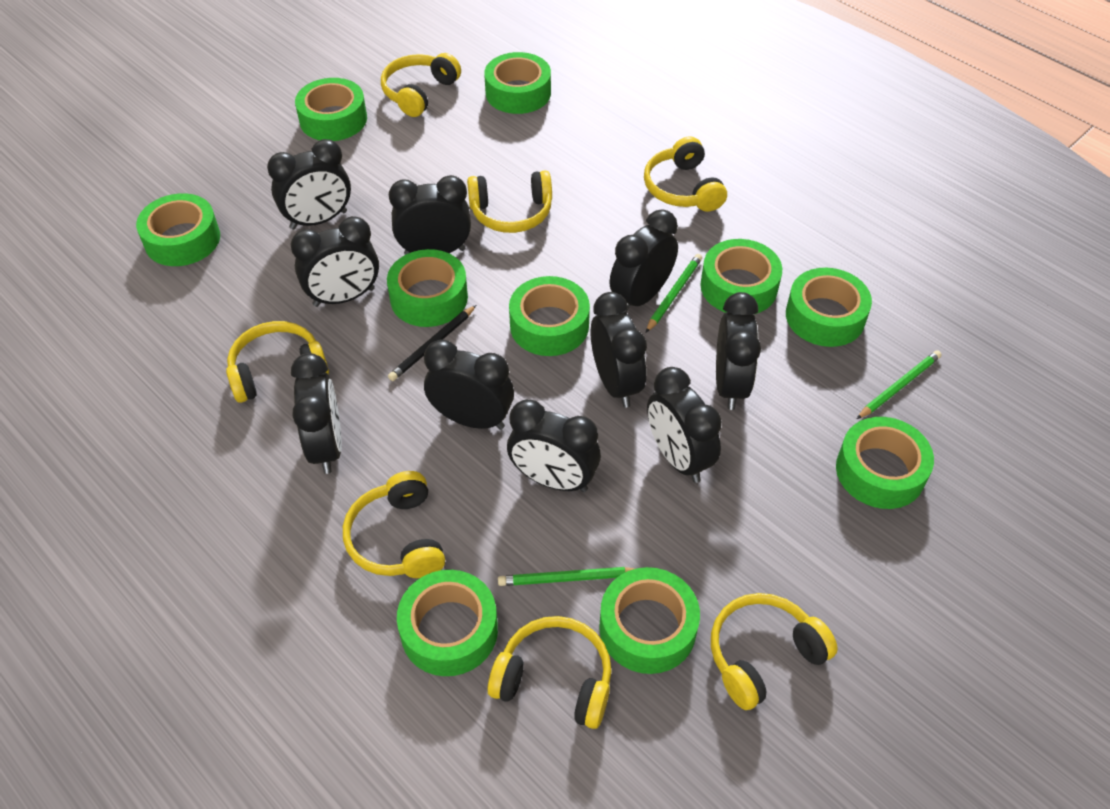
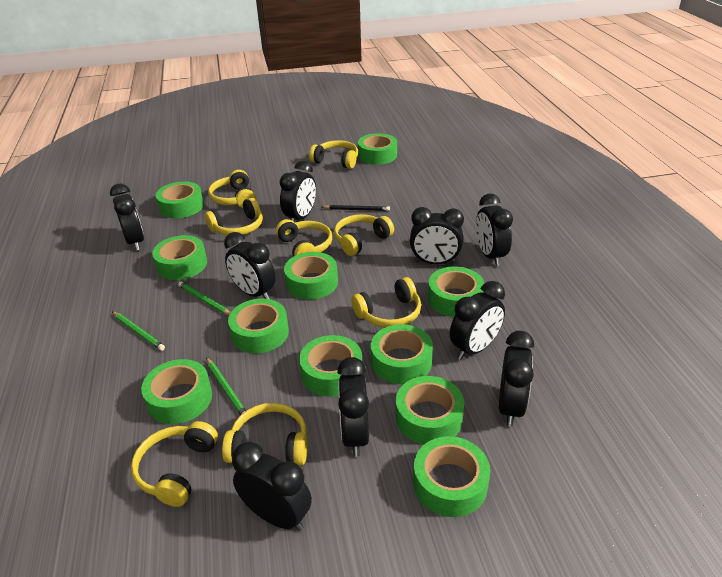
black clock: 10 -> 9
green tape: 10 -> 11
yellow headphones: 7 -> 8

